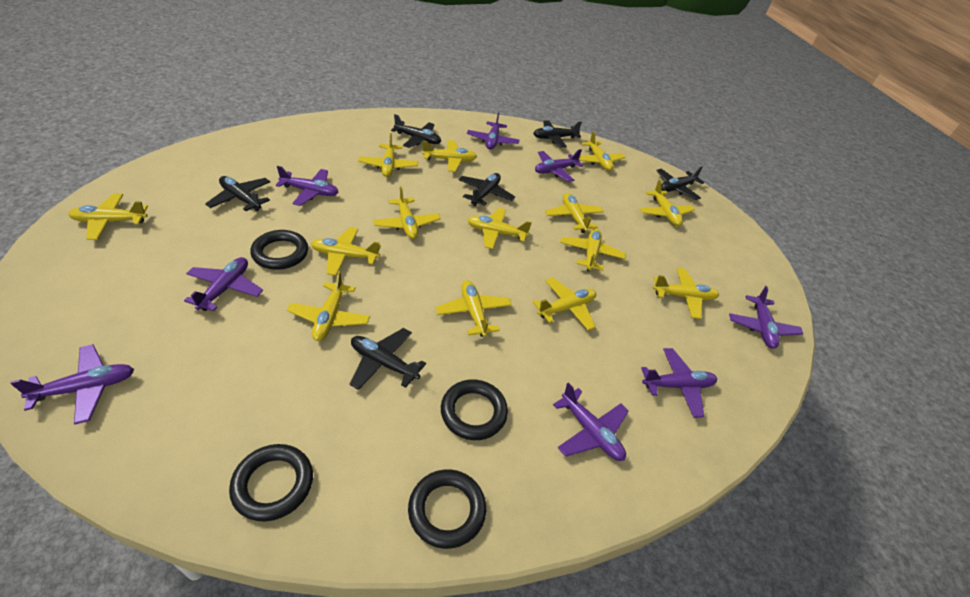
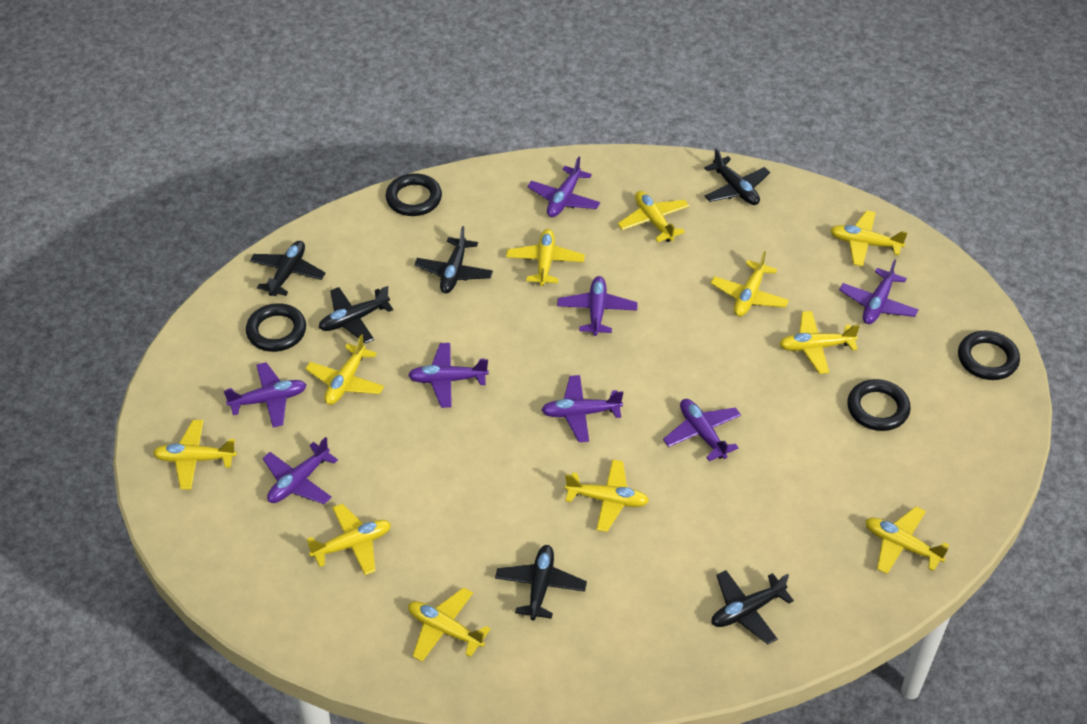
yellow plane: 14 -> 11

